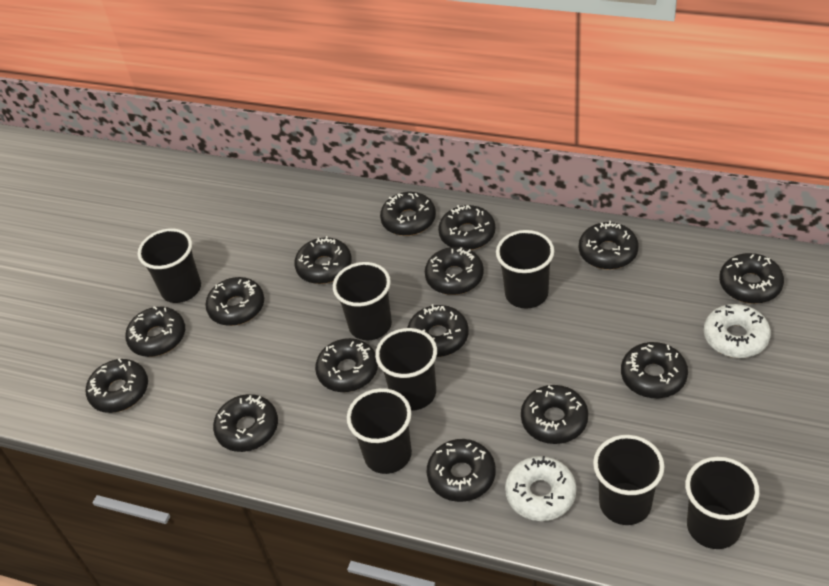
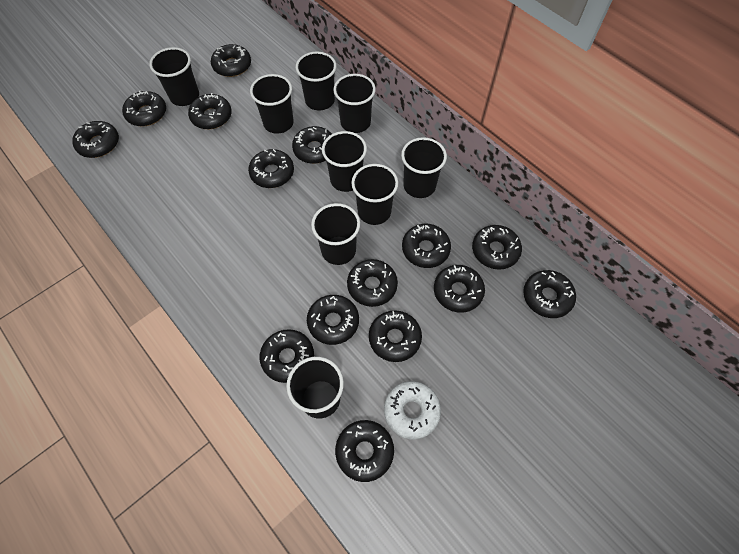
black cup: 7 -> 9
white donut: 2 -> 1

